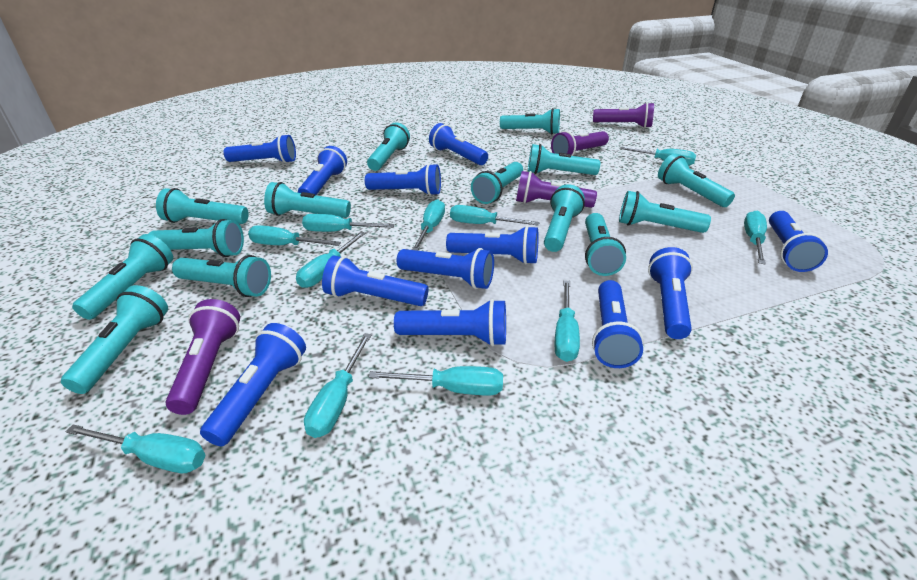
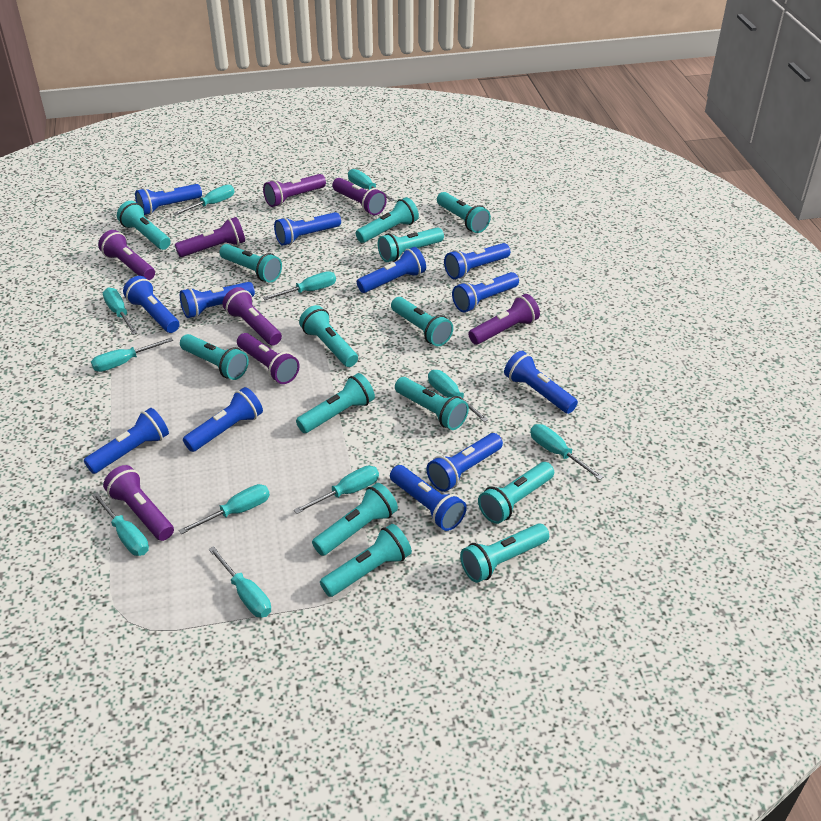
purple flashlight: 4 -> 8

